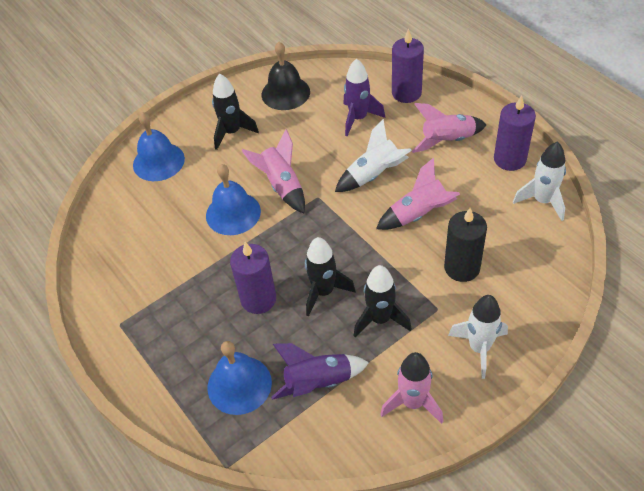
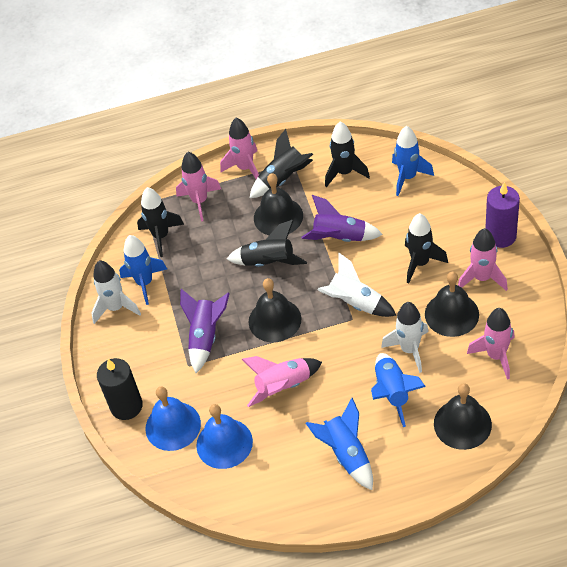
black bell: 1 -> 4
black rocket: 3 -> 5
blue bell: 3 -> 2
blue rocket: 0 -> 4
pink rocket: 4 -> 5
purple candle: 3 -> 1

